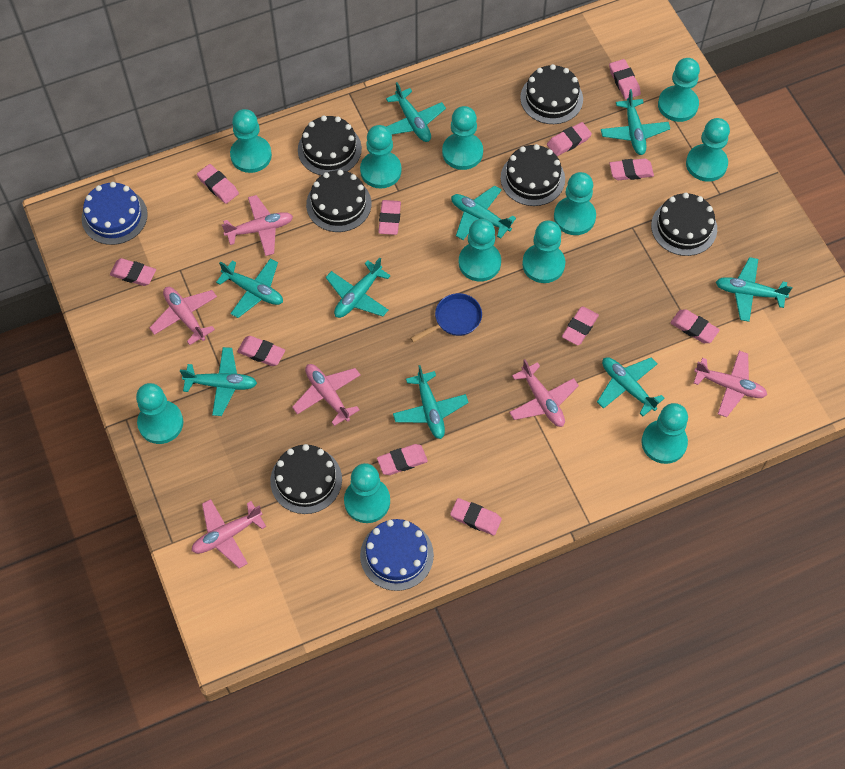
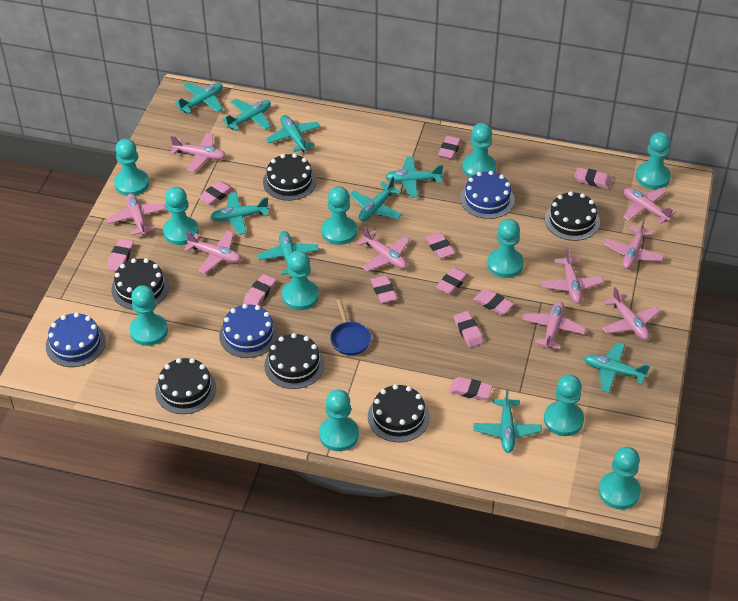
blue cake: 2 -> 3
pink plane: 6 -> 9

